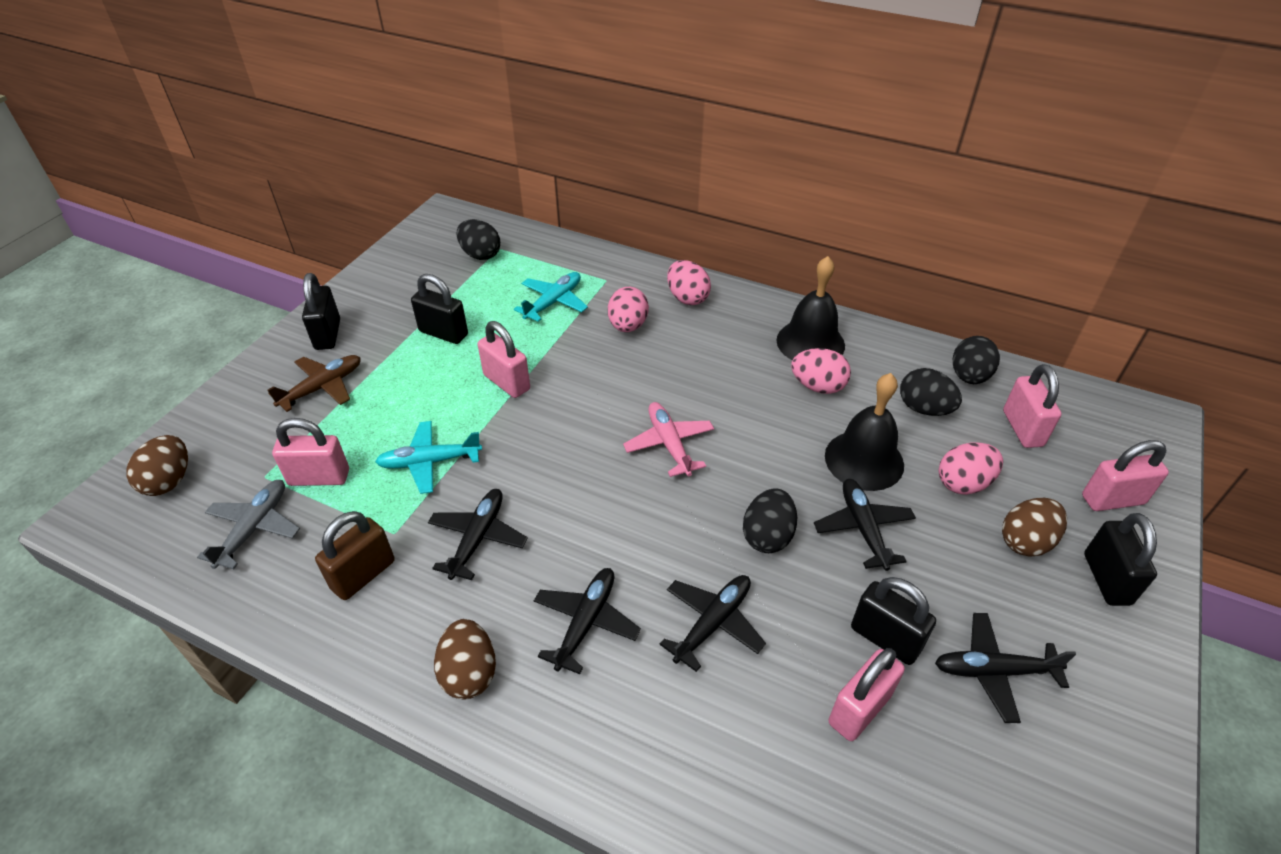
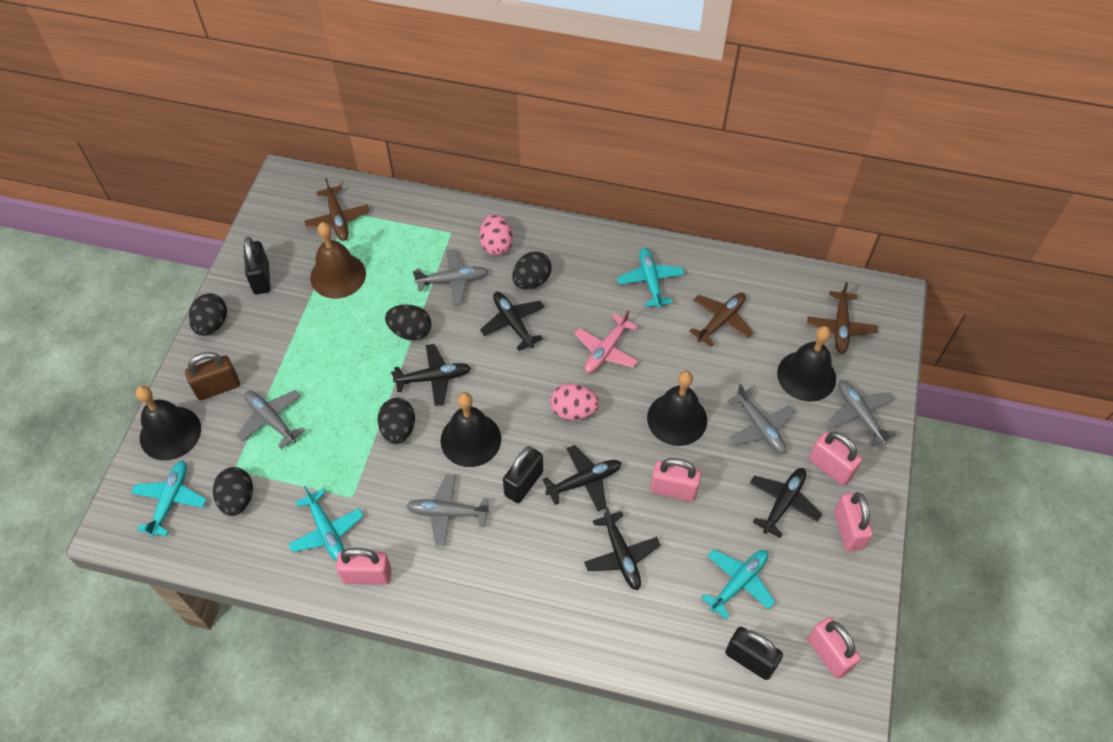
black bell: 2 -> 4
black egg: 4 -> 5
black padlock: 4 -> 3
brown bell: 0 -> 1
brown egg: 3 -> 0
brown plane: 1 -> 3
grey plane: 1 -> 5
pink egg: 4 -> 2
turquoise plane: 2 -> 4

